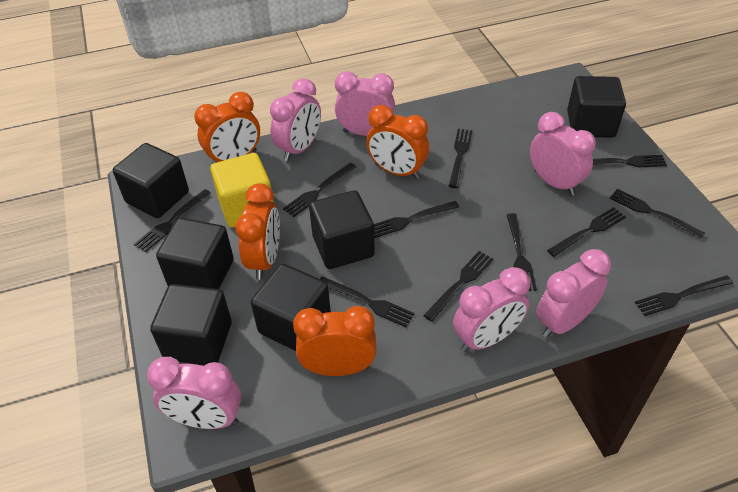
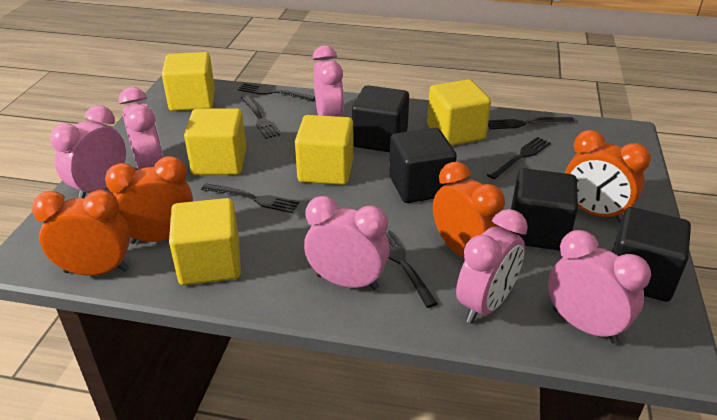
black cube: 6 -> 4
black fork: 11 -> 6
yellow cube: 1 -> 5

